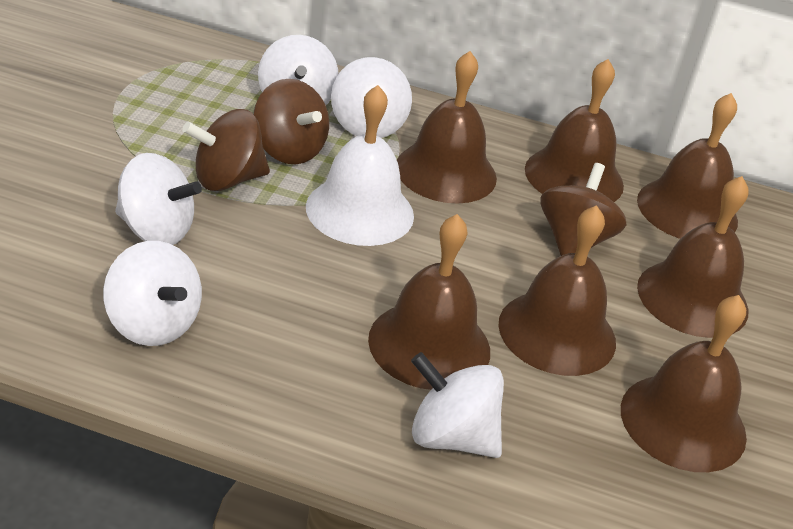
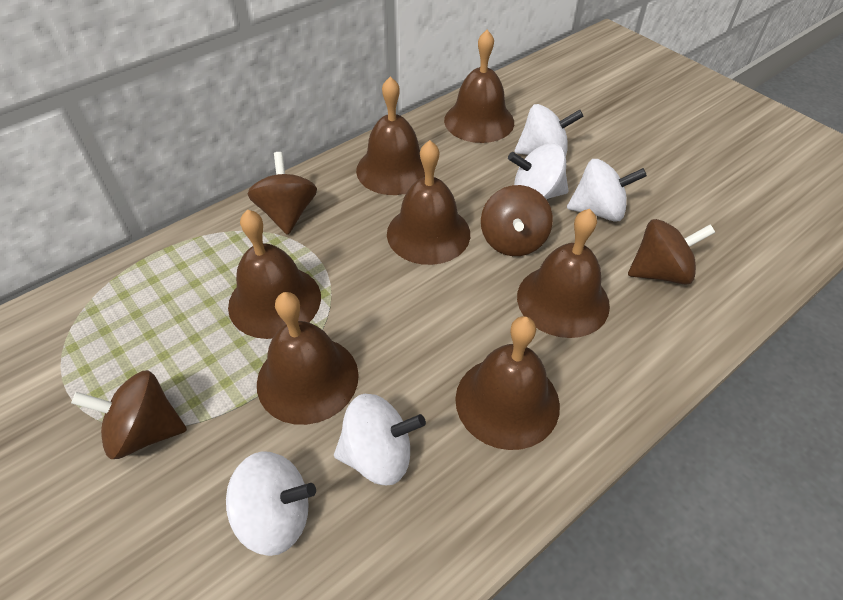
brown spinning top: 3 -> 4
white bell: 1 -> 0

